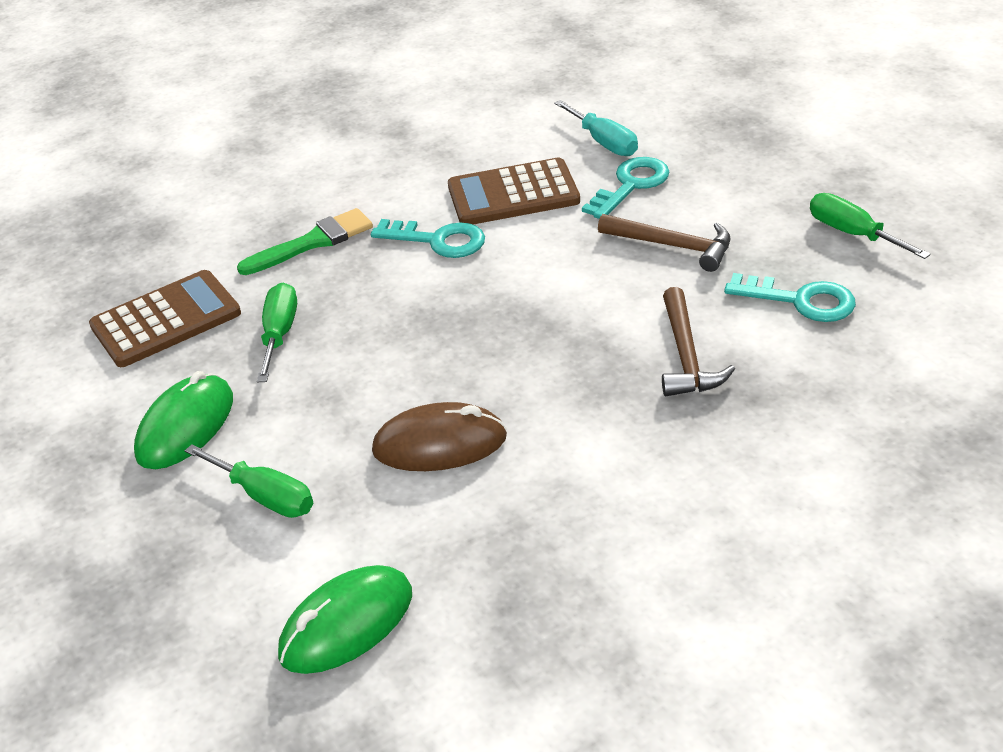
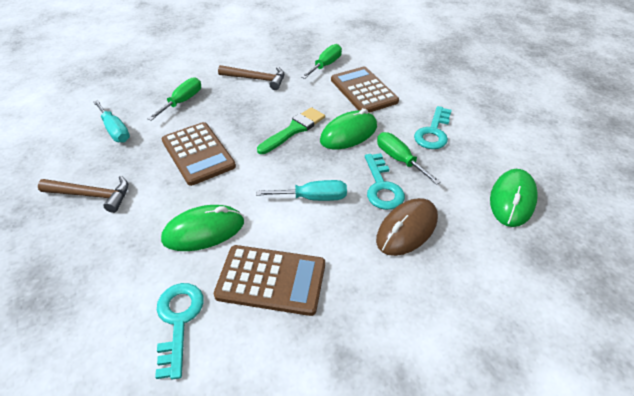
brown calculator: 2 -> 3
green mouse: 2 -> 3
turquoise screwdriver: 1 -> 2

